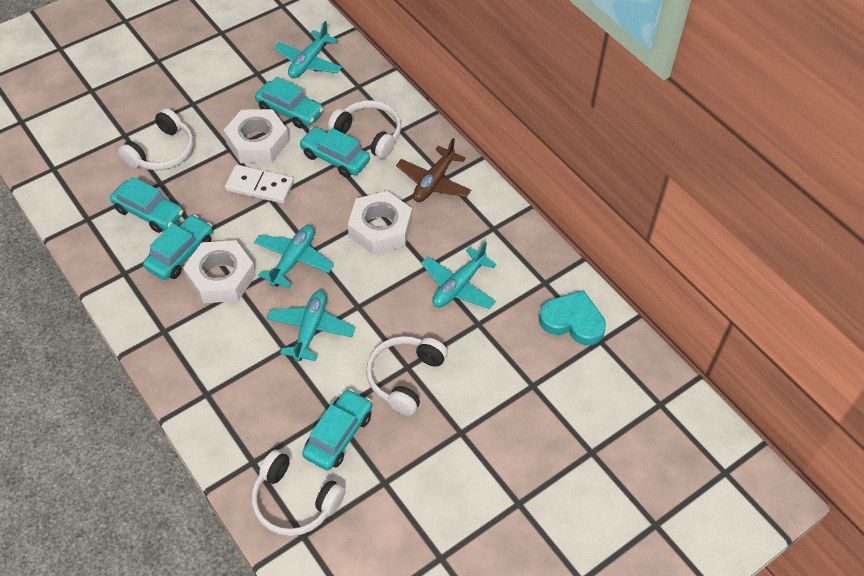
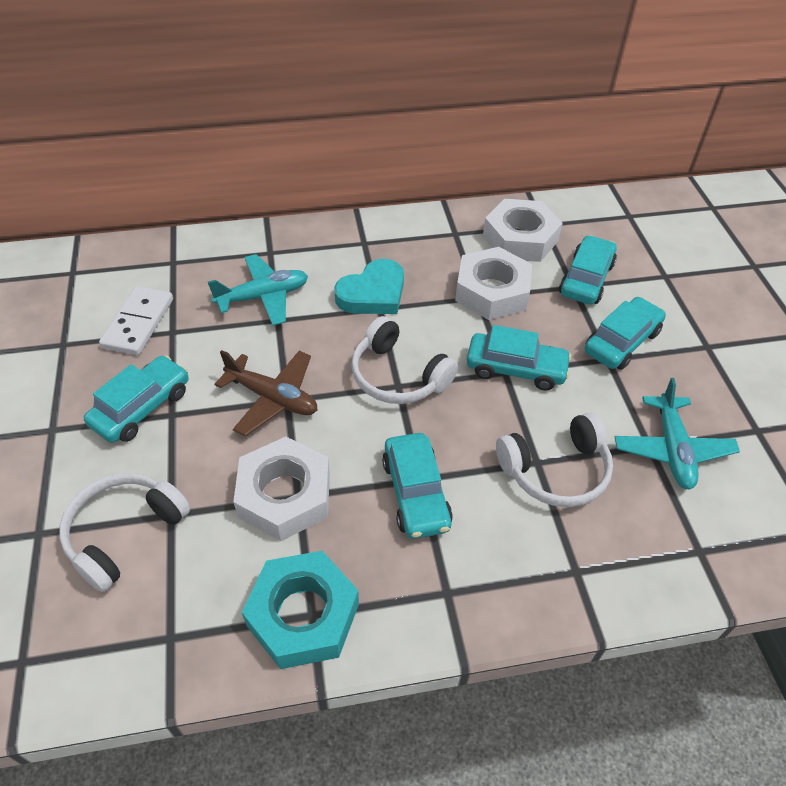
turquoise nut: 0 -> 1
turquoise plane: 4 -> 2
white headphones: 4 -> 3

